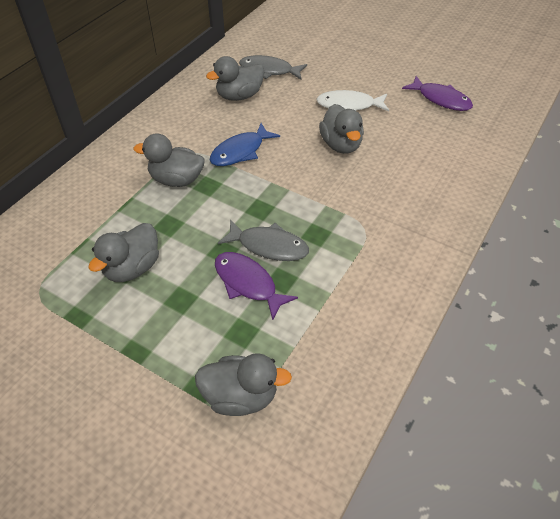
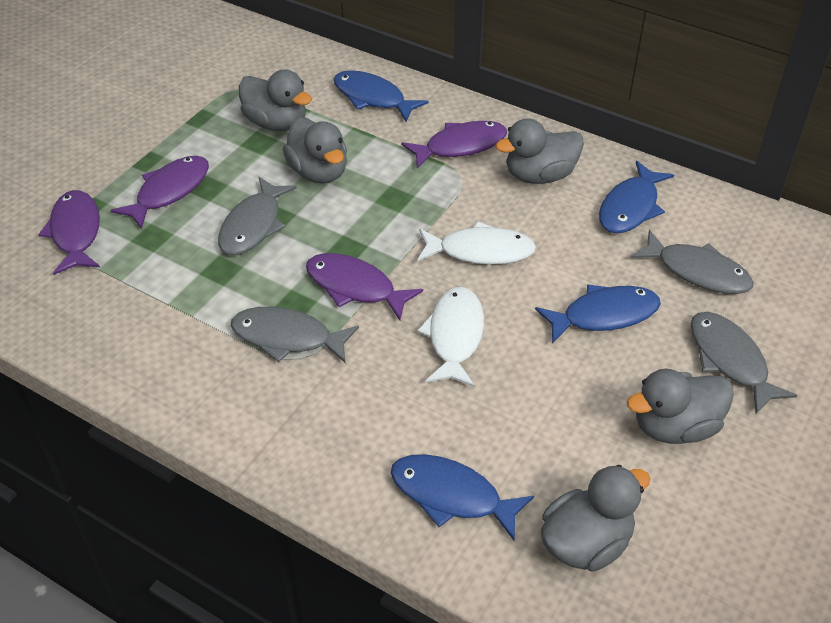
blue fish: 1 -> 4
grey fish: 2 -> 4
purple fish: 2 -> 4
white fish: 1 -> 2

